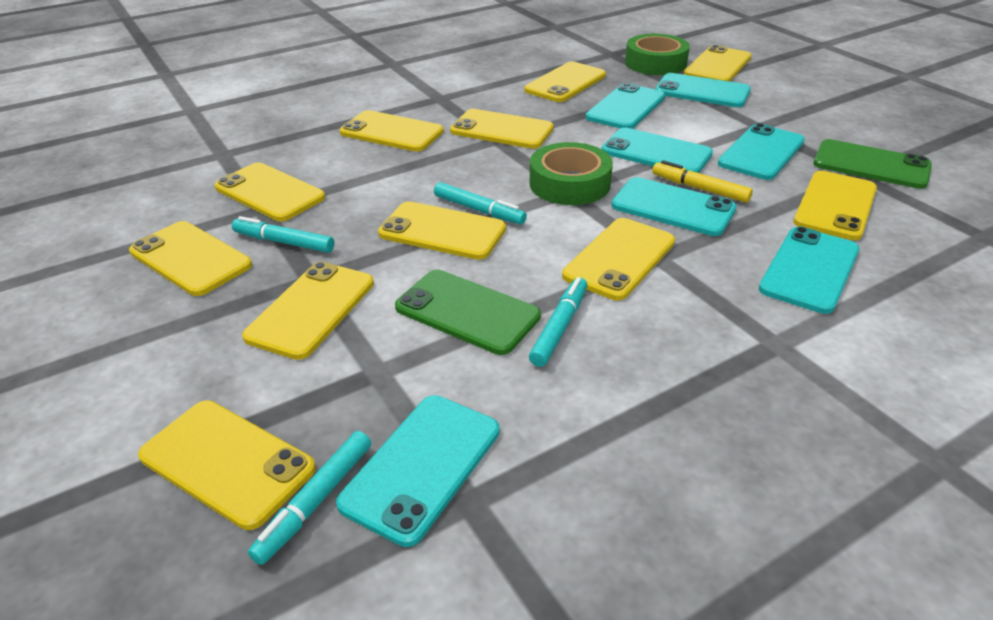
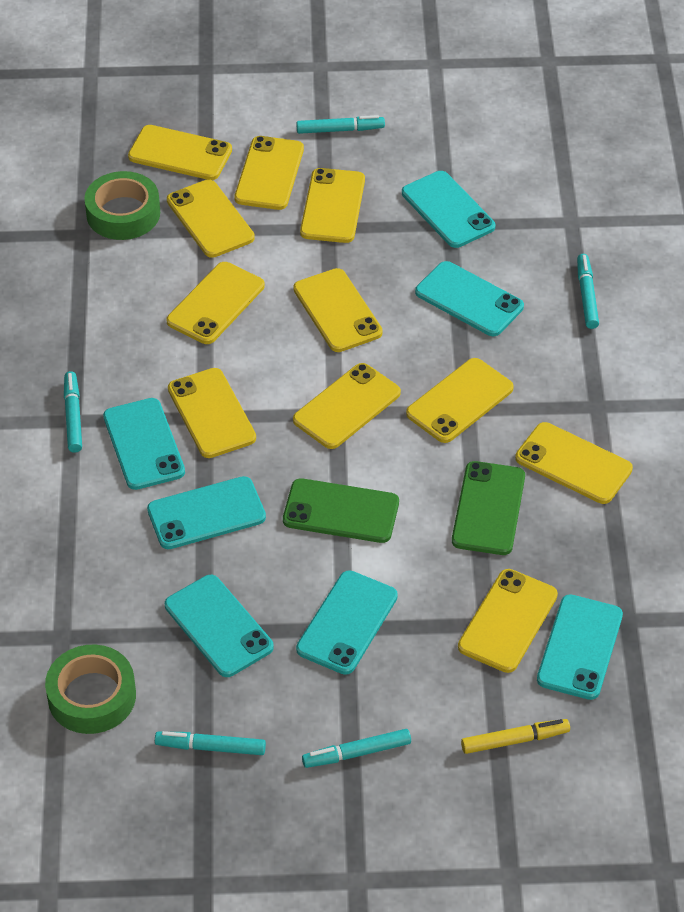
turquoise marker: 4 -> 5

